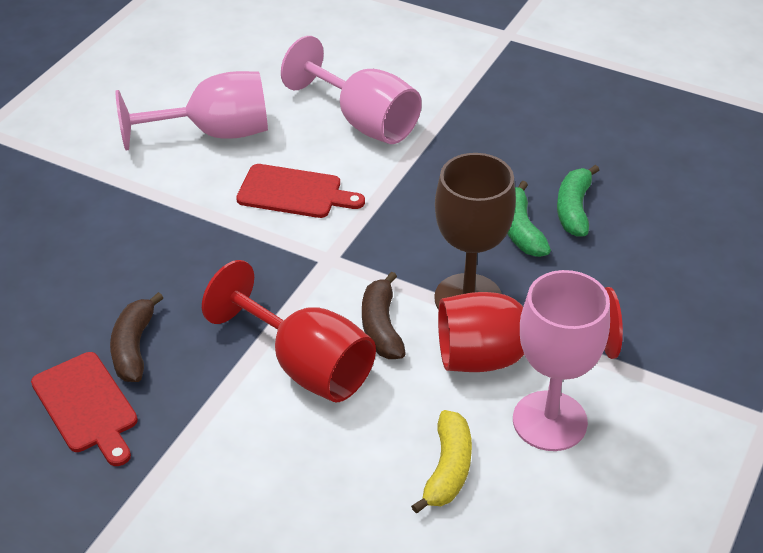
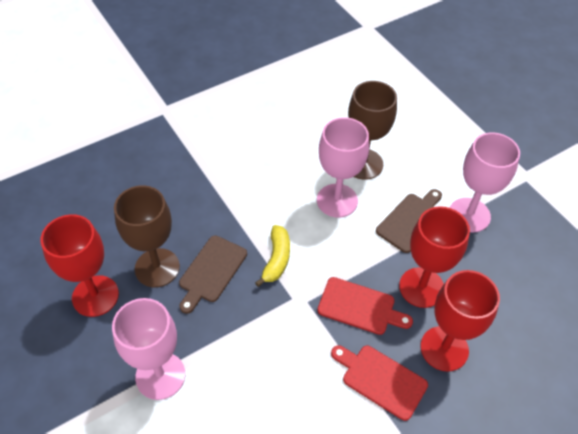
brown banana: 2 -> 0
brown cutting board: 0 -> 2
brown goblet: 1 -> 2
green banana: 2 -> 0
red goblet: 2 -> 3

